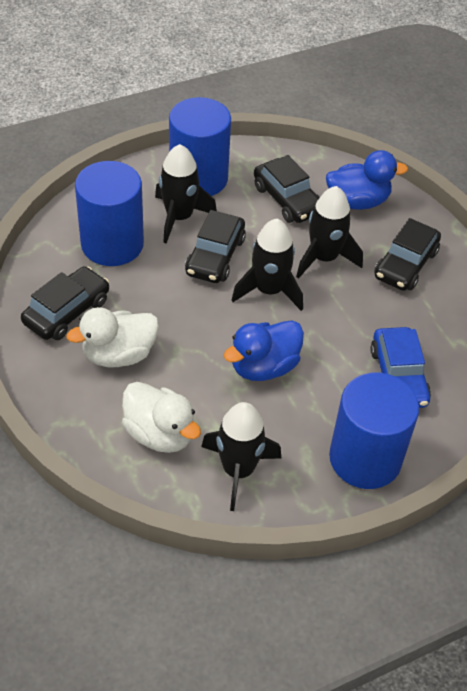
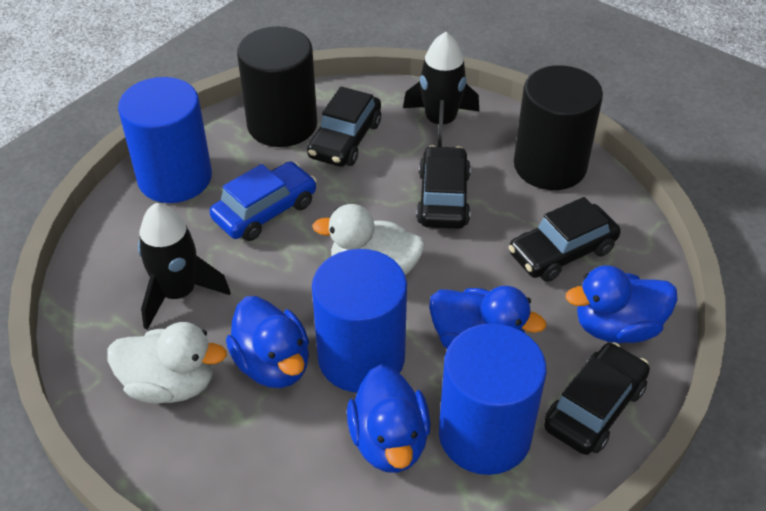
black cylinder: 0 -> 2
black rocket: 4 -> 2
blue duck: 2 -> 4

